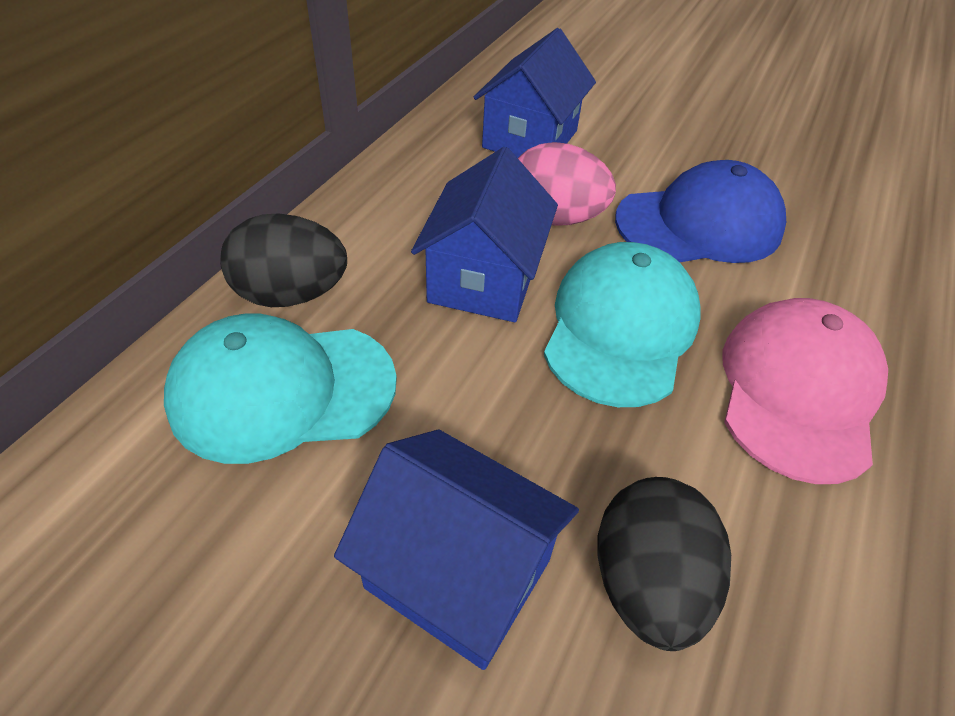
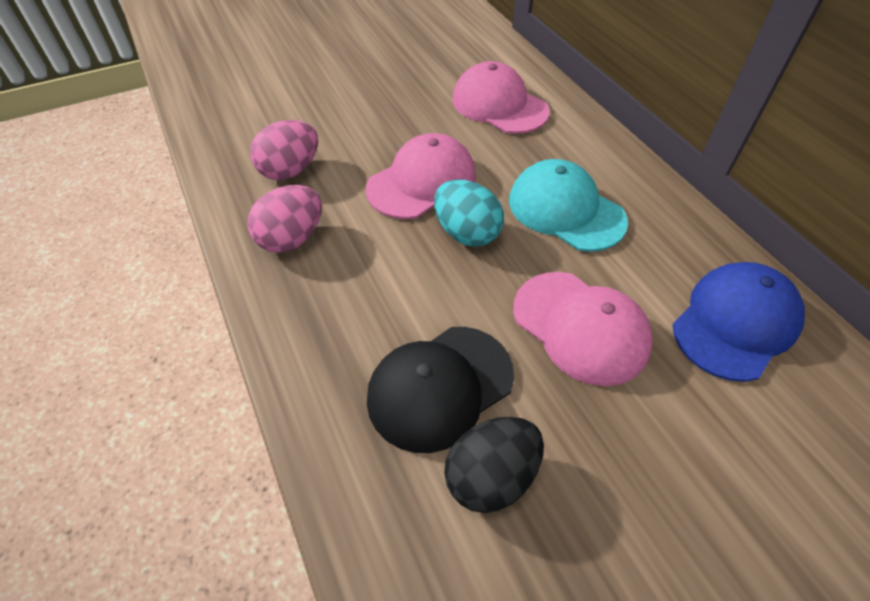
black cap: 0 -> 1
black egg: 2 -> 1
blue house: 3 -> 0
pink cap: 1 -> 3
pink egg: 1 -> 2
turquoise cap: 2 -> 1
turquoise egg: 0 -> 1

